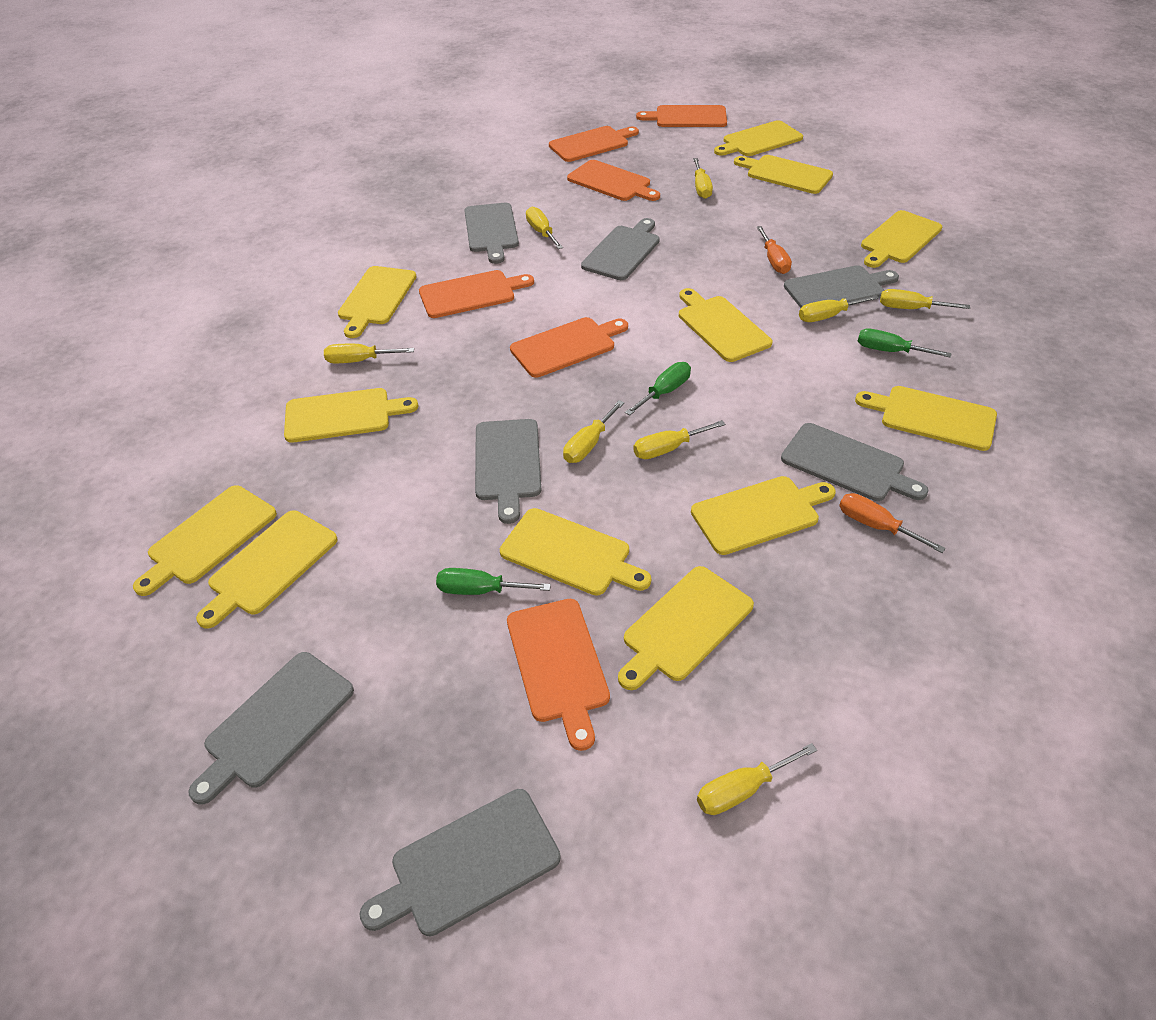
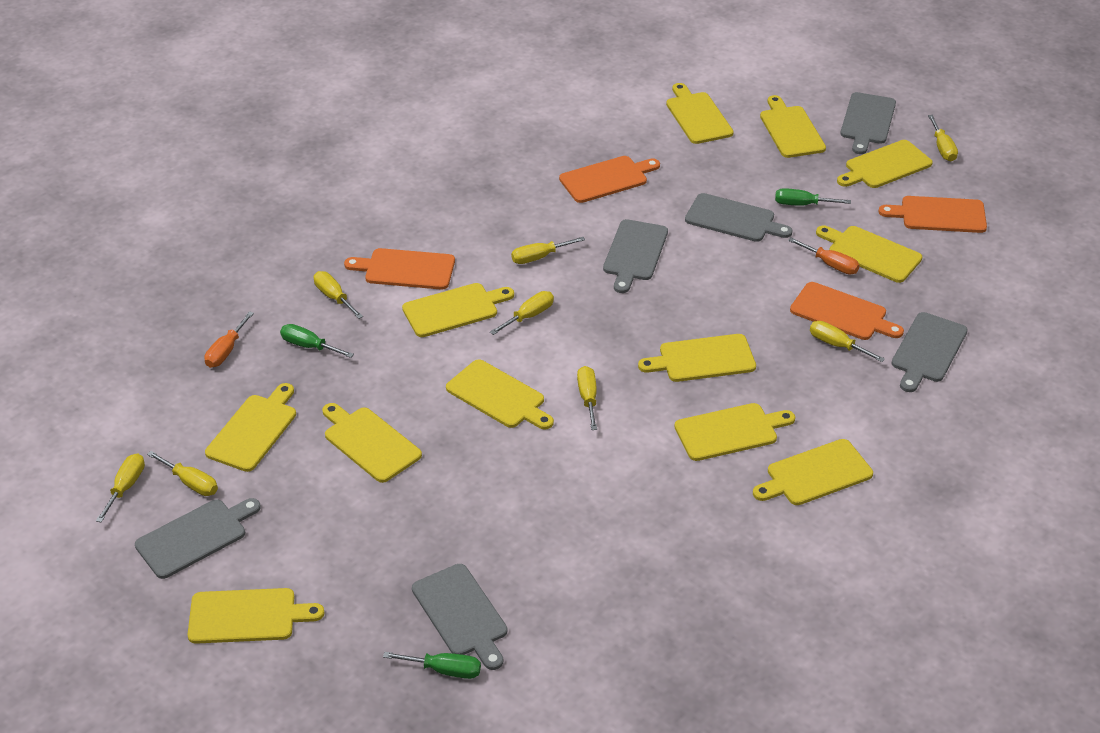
grey cutting board: 7 -> 6
orange cutting board: 6 -> 4

